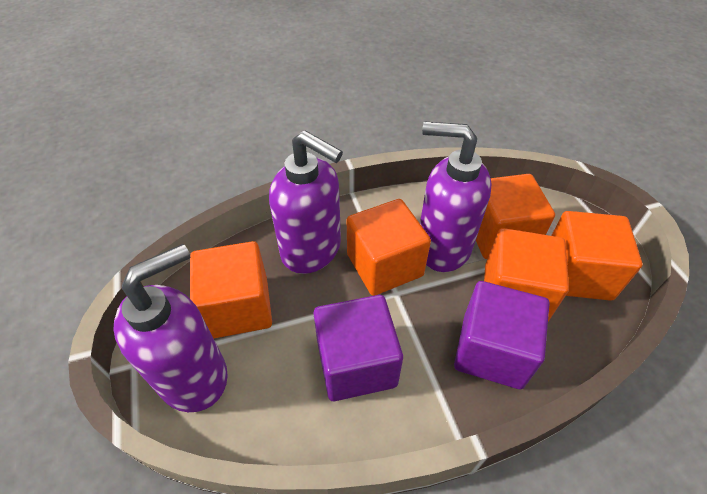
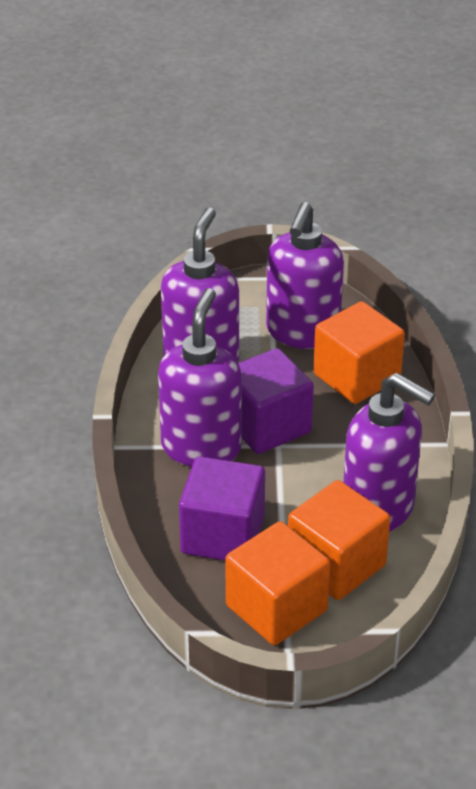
orange cube: 5 -> 3
purple soap dispenser: 3 -> 4

